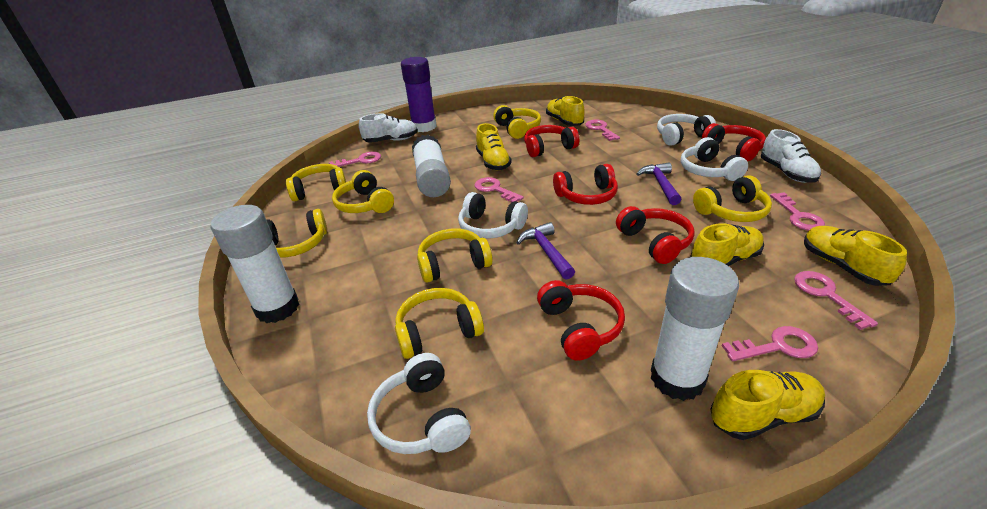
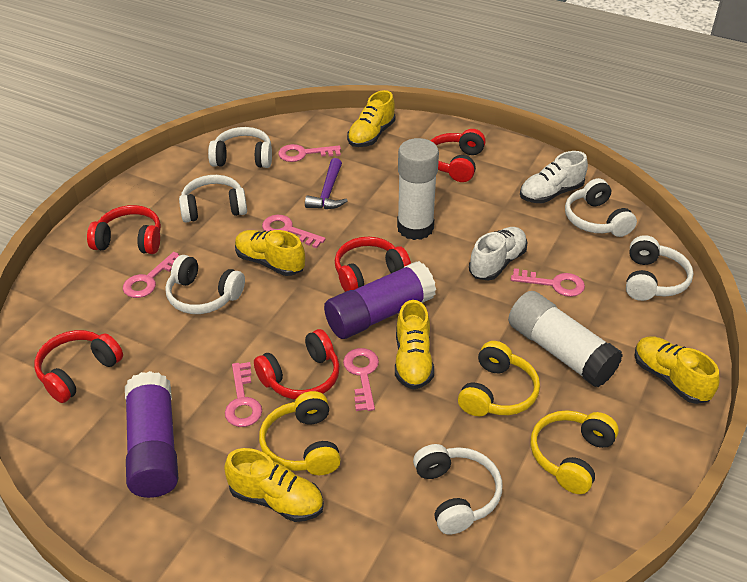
purple glue stick: 1 -> 2
purple hammer: 2 -> 1
white glue stick: 3 -> 2
white headphones: 4 -> 6
yellow headphones: 7 -> 3

